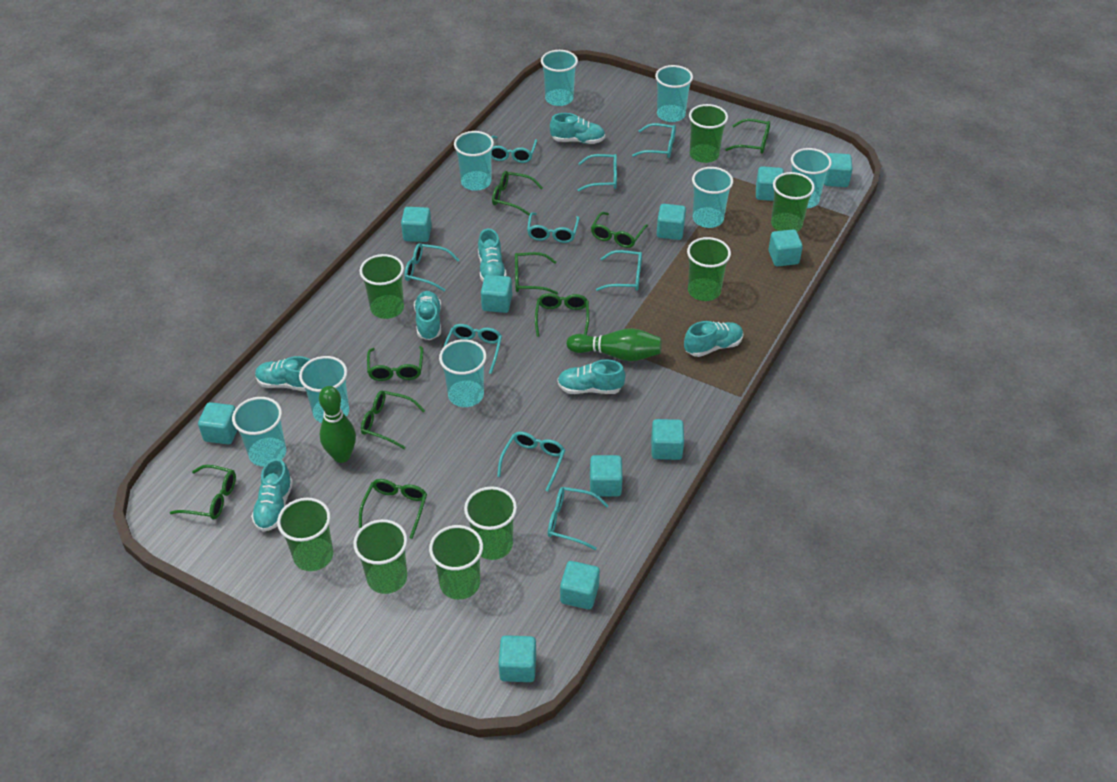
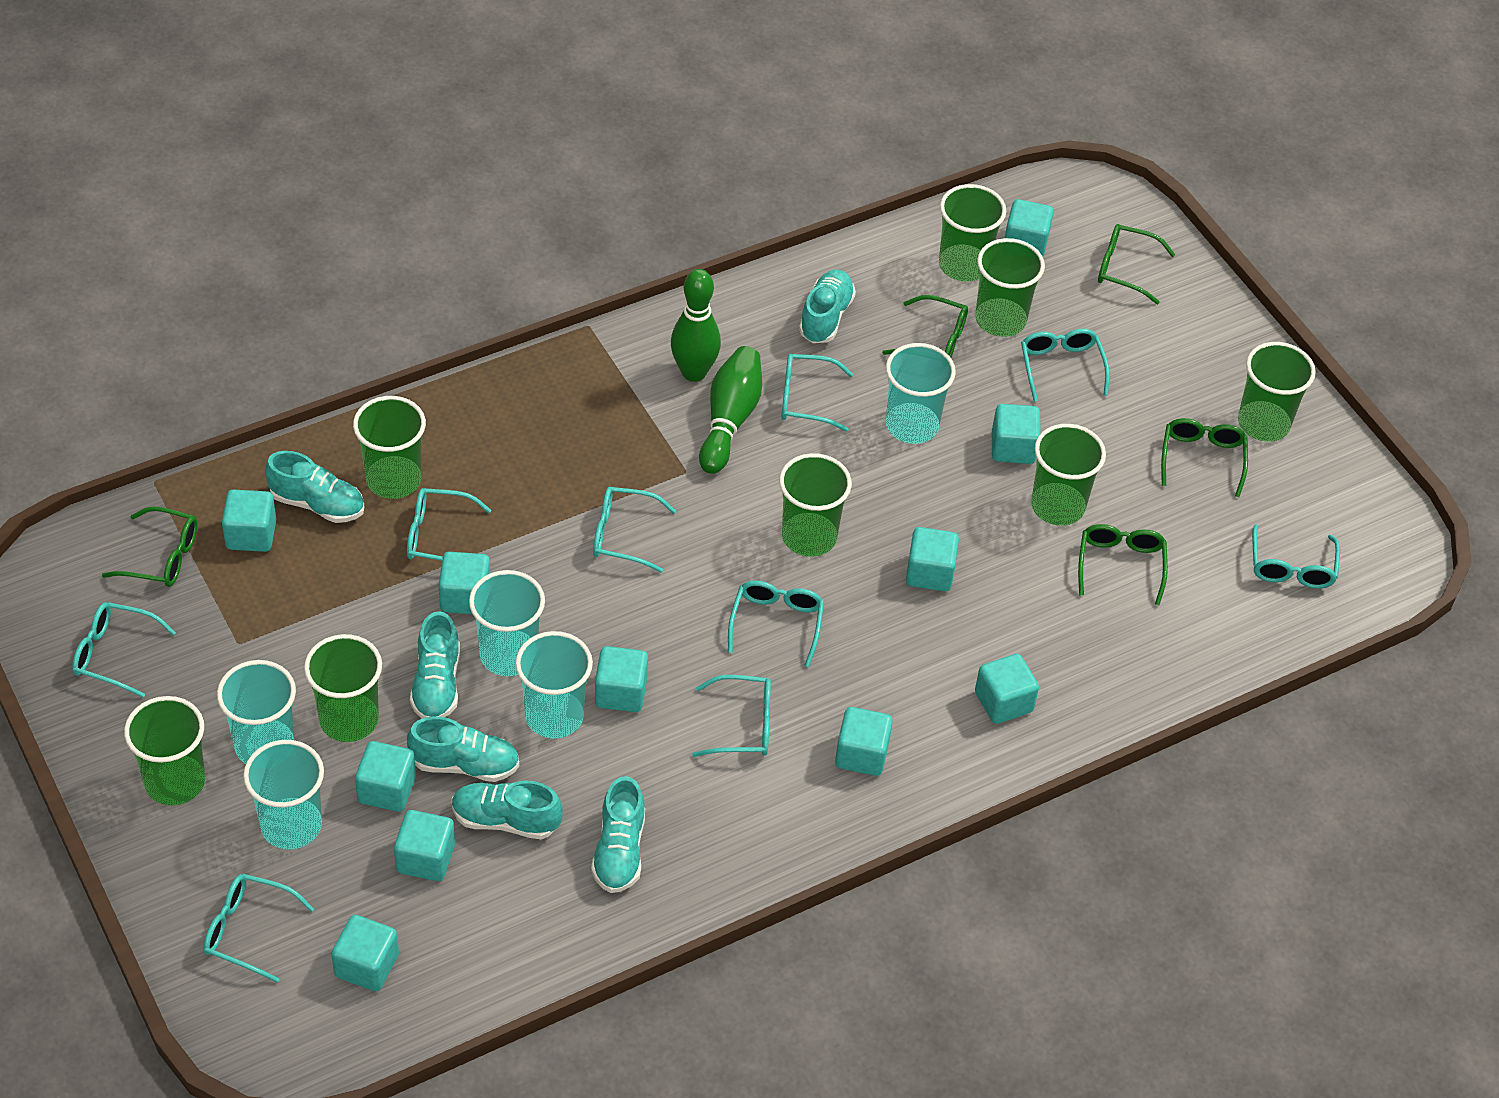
green glasses: 9 -> 5
turquoise cup: 8 -> 5
turquoise shoe: 7 -> 6

